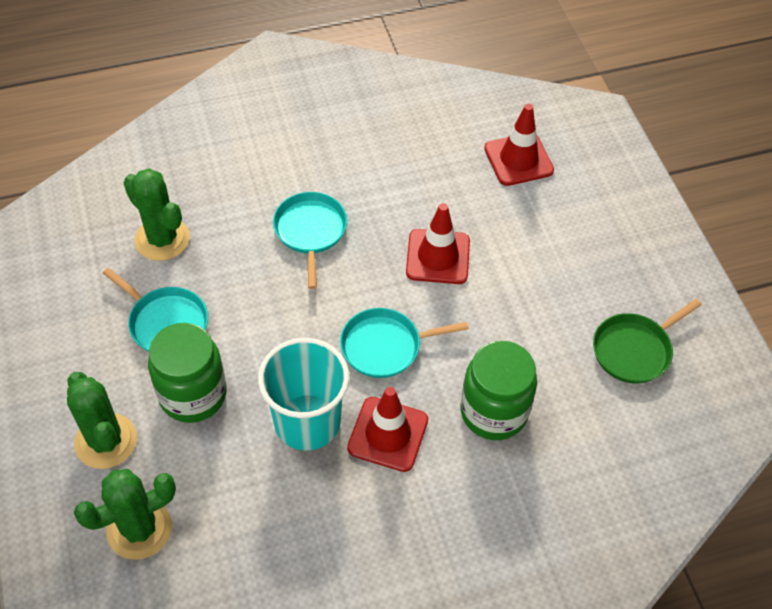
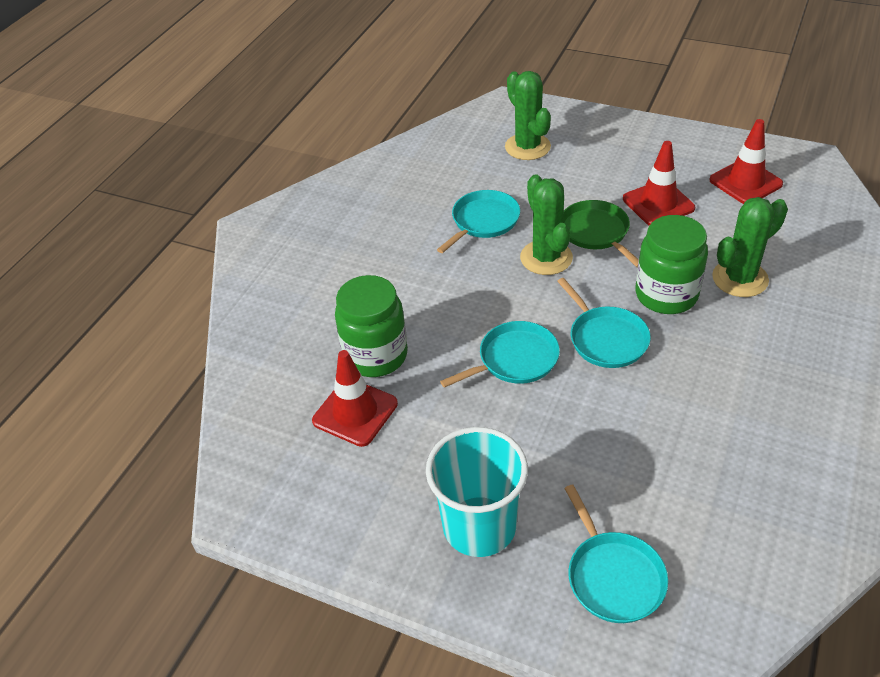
turquoise pan: 3 -> 4

